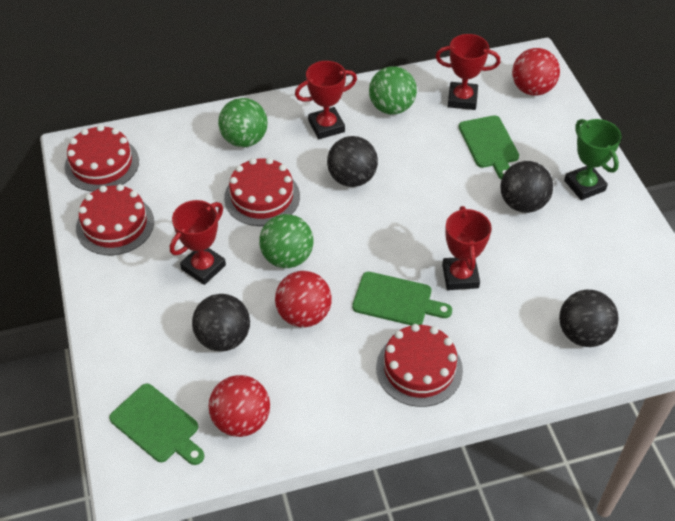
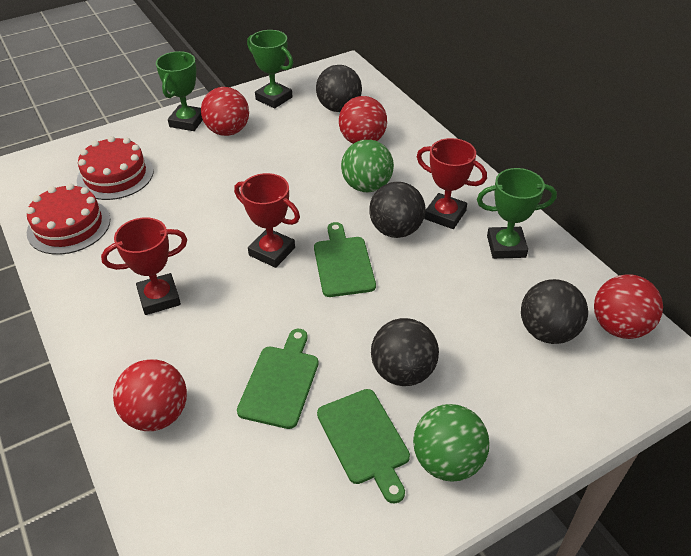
green ball: 3 -> 2
green trophy: 1 -> 3
red ball: 3 -> 4
red cake: 4 -> 2
red trophy: 4 -> 3

